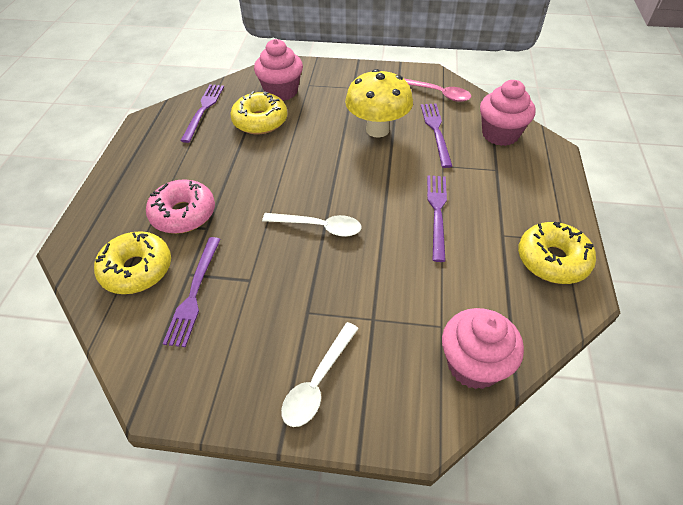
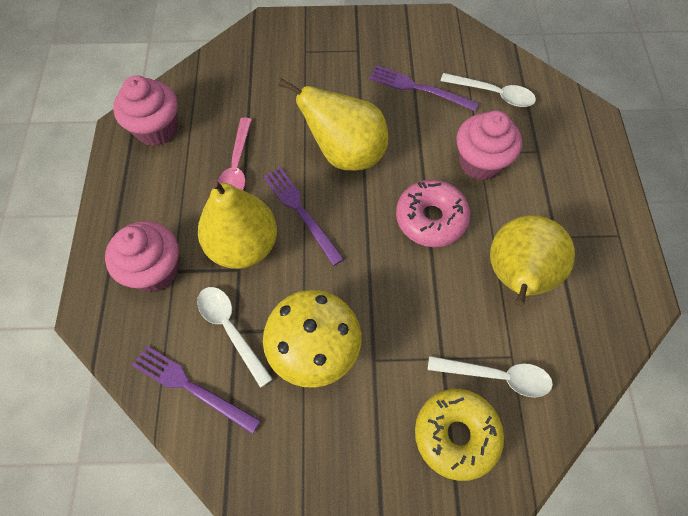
purple fork: 4 -> 3
white spoon: 2 -> 3
yellow donut: 3 -> 1
yellow pear: 0 -> 3

